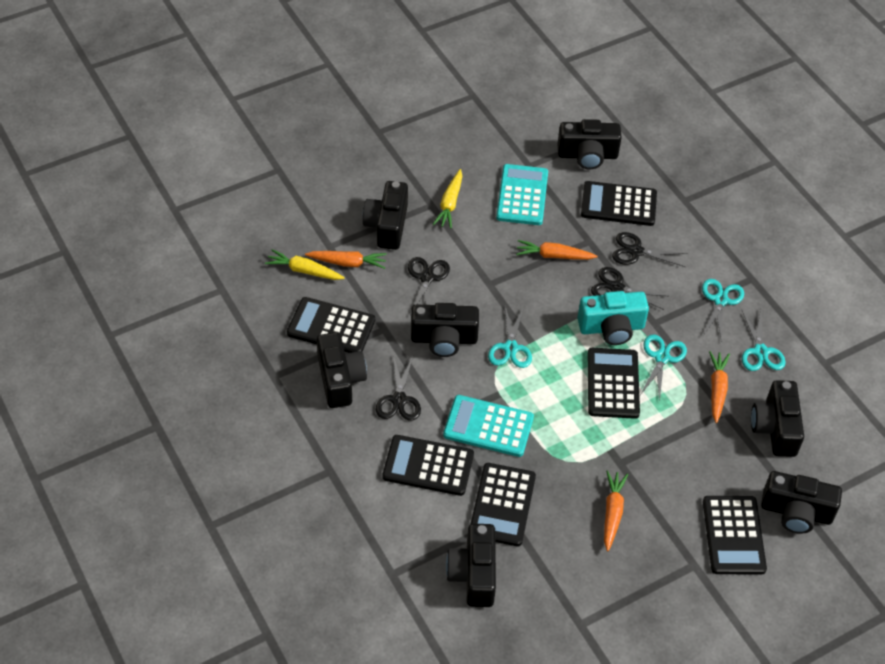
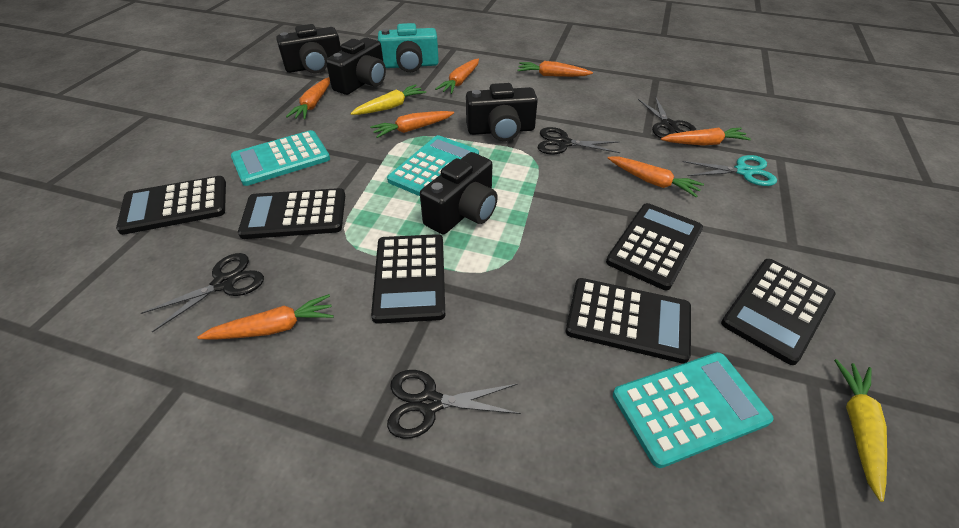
black camera: 7 -> 4
orange carrot: 4 -> 7
turquoise calculator: 2 -> 3
turquoise scissors: 4 -> 1

